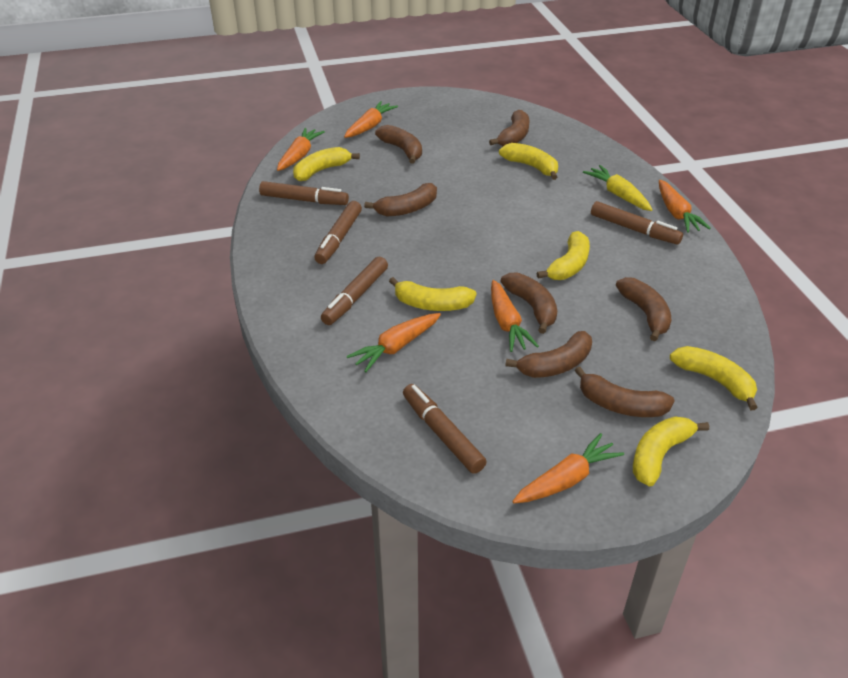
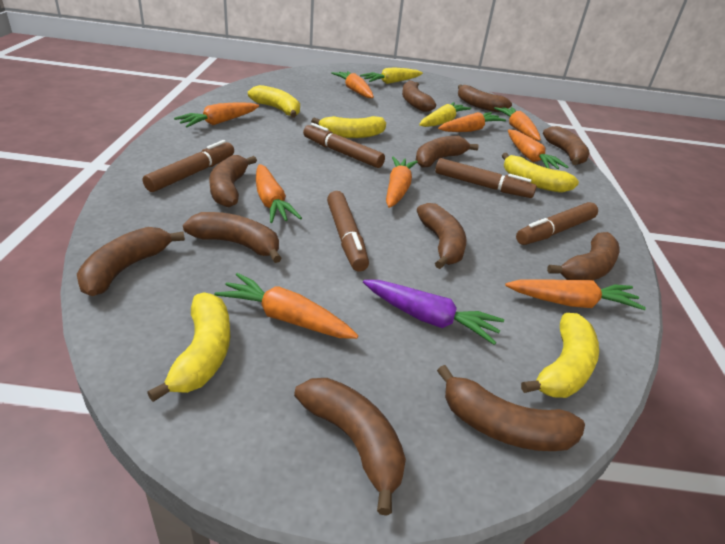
brown banana: 7 -> 11
orange carrot: 6 -> 9
purple carrot: 0 -> 1
yellow banana: 6 -> 5
yellow carrot: 1 -> 2

